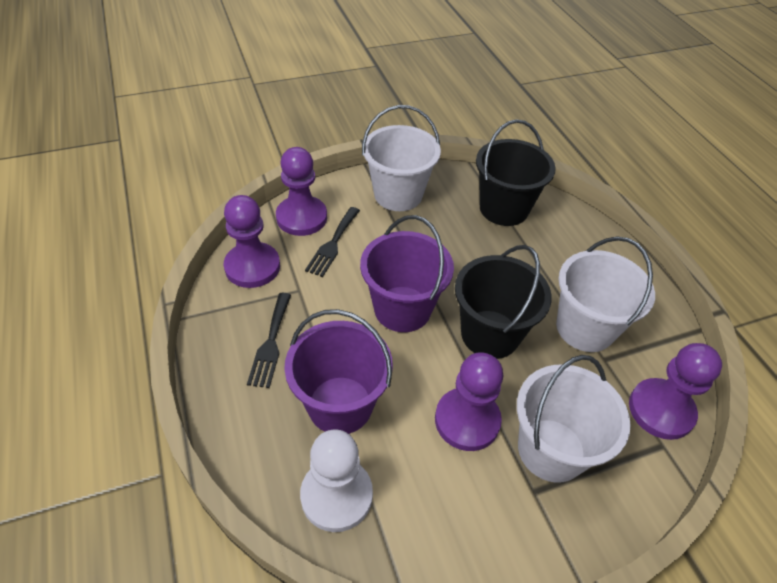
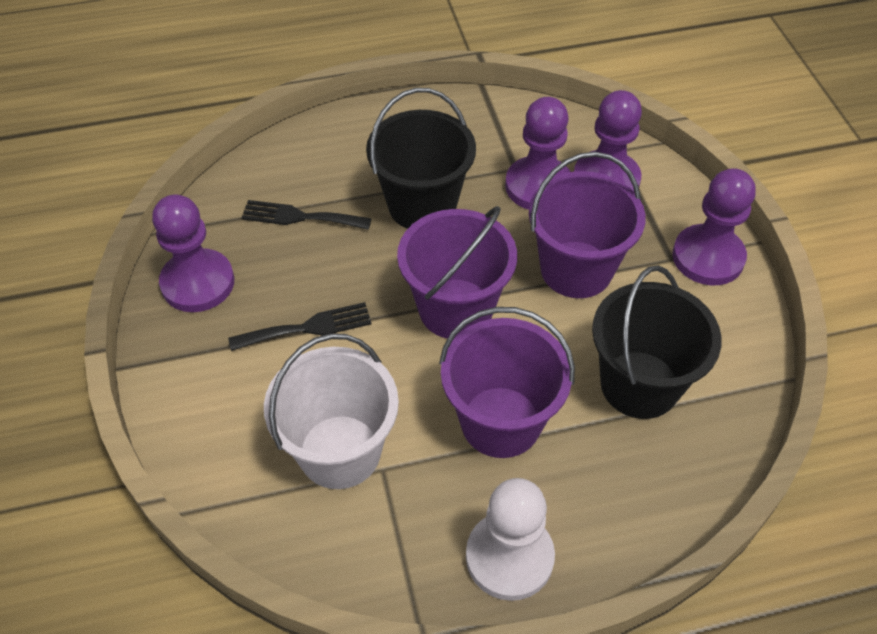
purple bucket: 2 -> 3
white bucket: 3 -> 1

